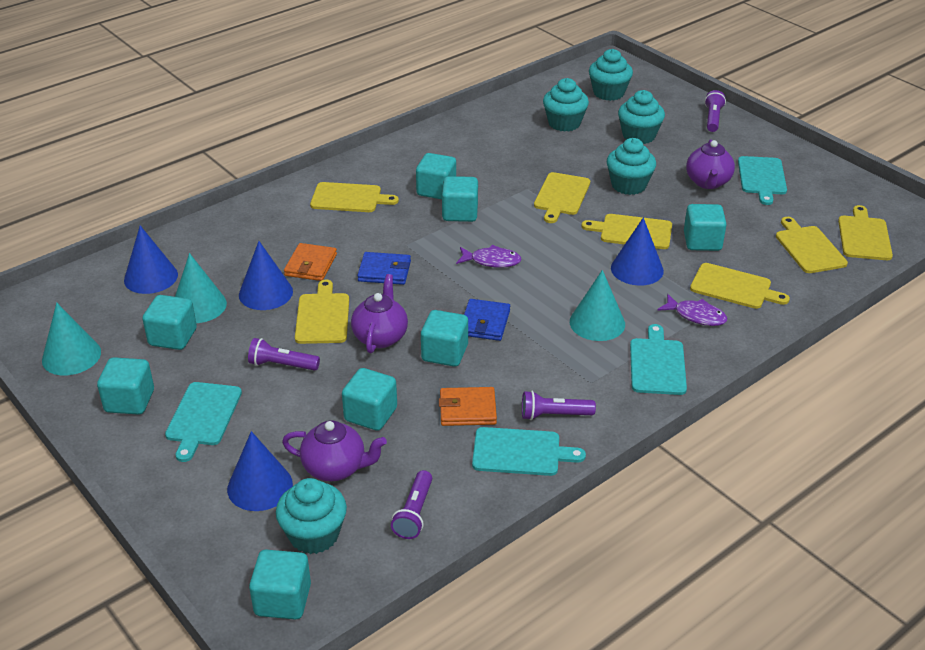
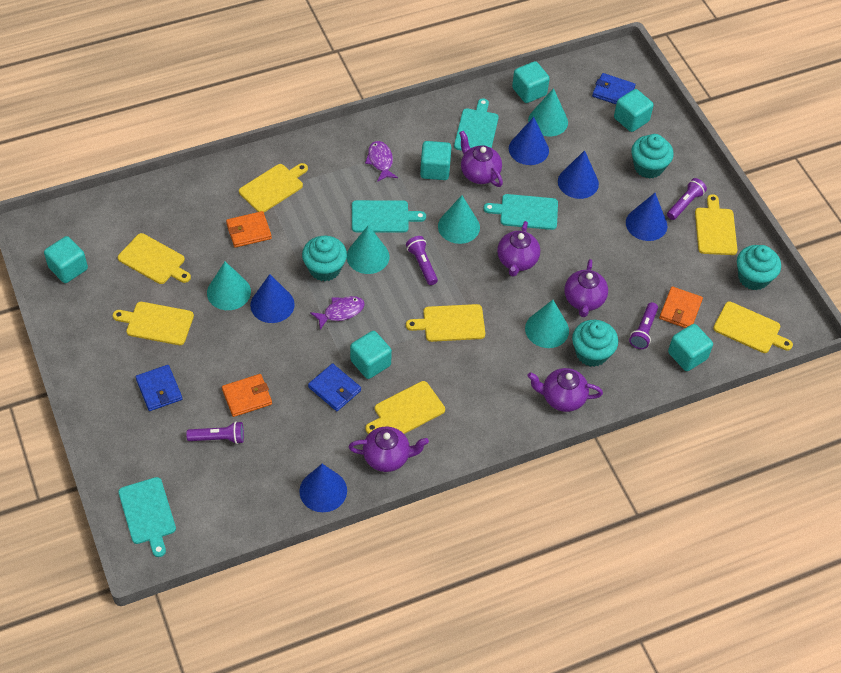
blue cone: 4 -> 5
blue wallet: 2 -> 3
orange wallet: 2 -> 3
purple teapot: 3 -> 5
turquoise cone: 3 -> 5
turquoise cube: 8 -> 6
turquoise cupcake: 5 -> 4

